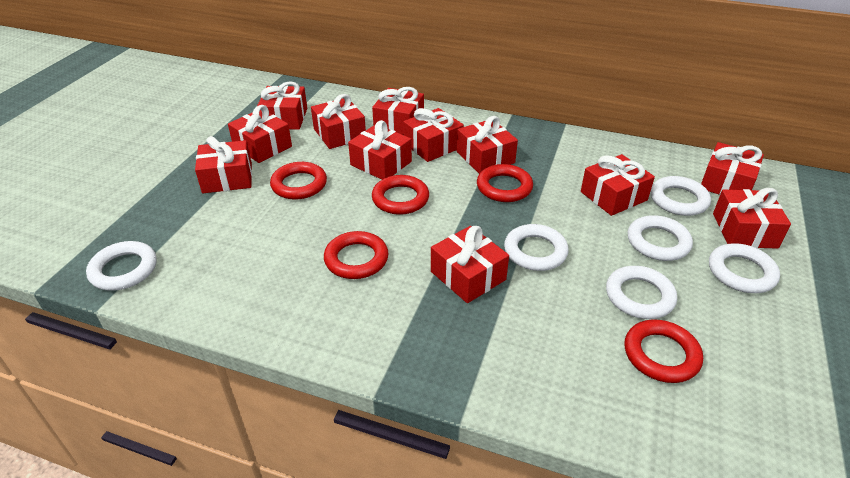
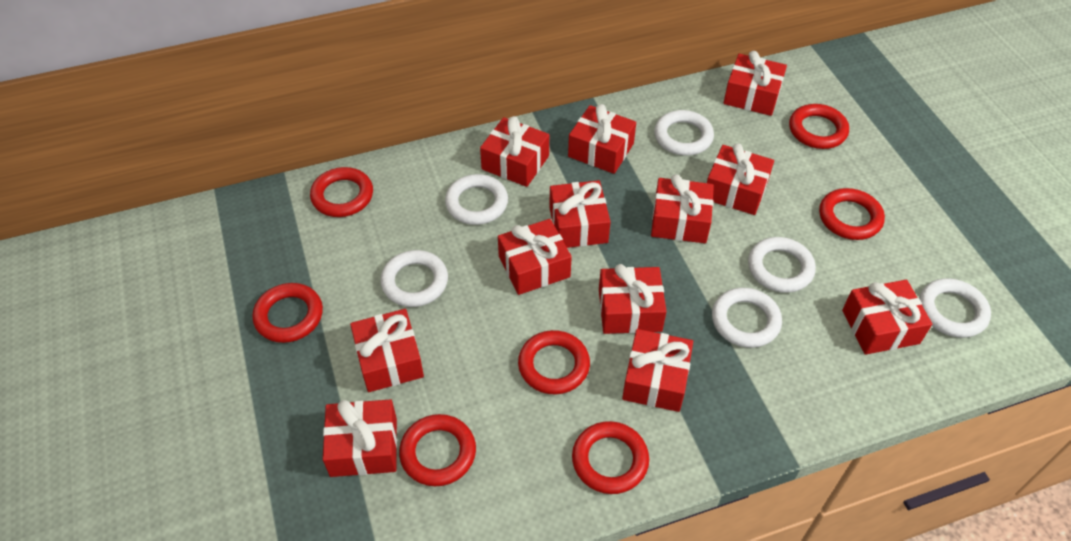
red ring: 5 -> 7

